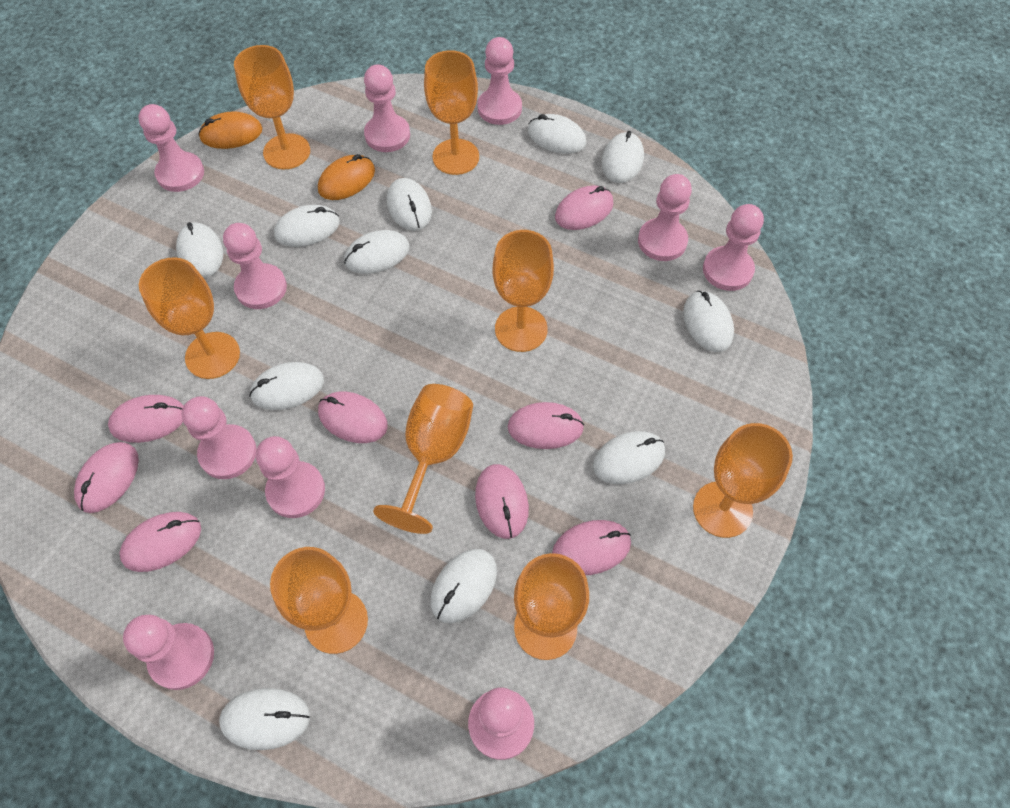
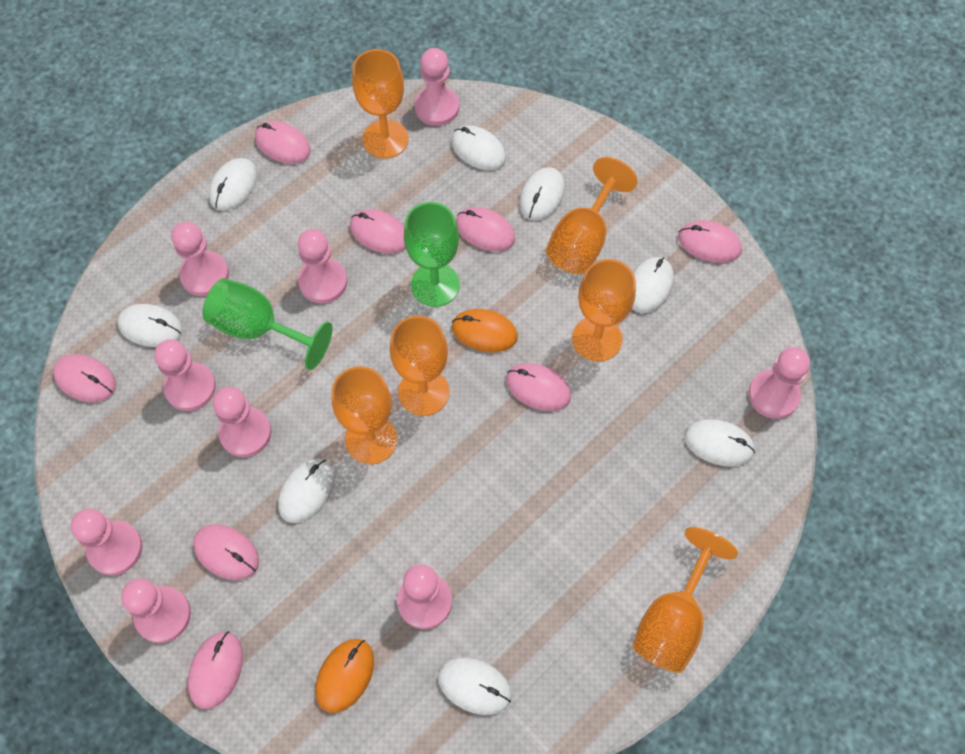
green goblet: 0 -> 2
orange goblet: 8 -> 6
pink pawn: 10 -> 9
white mouse: 11 -> 8

